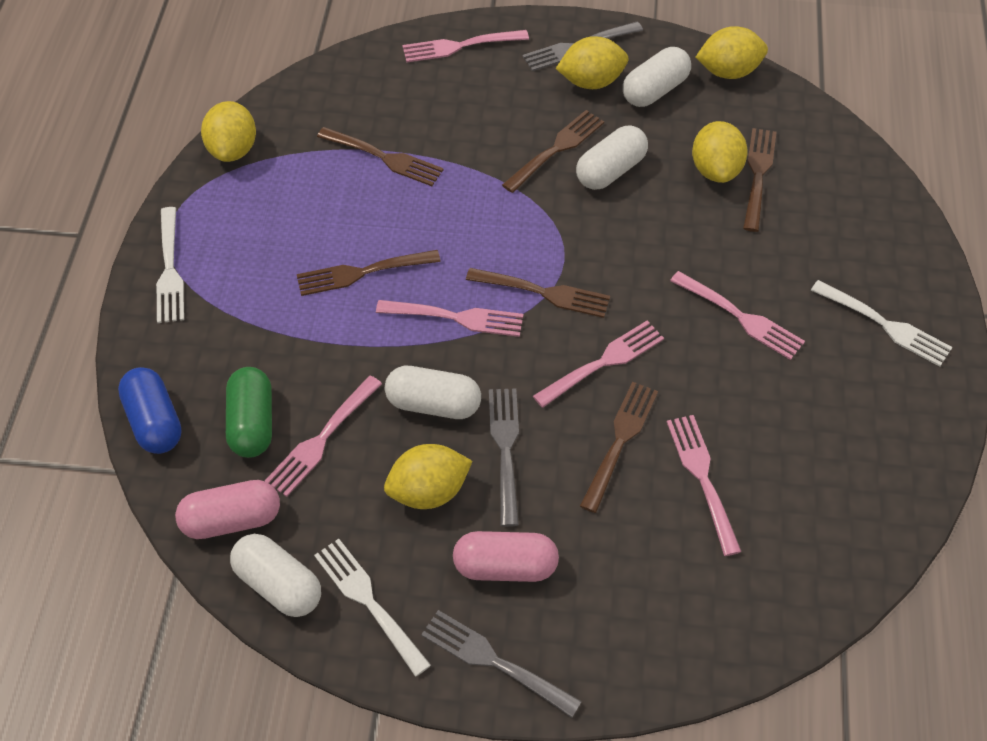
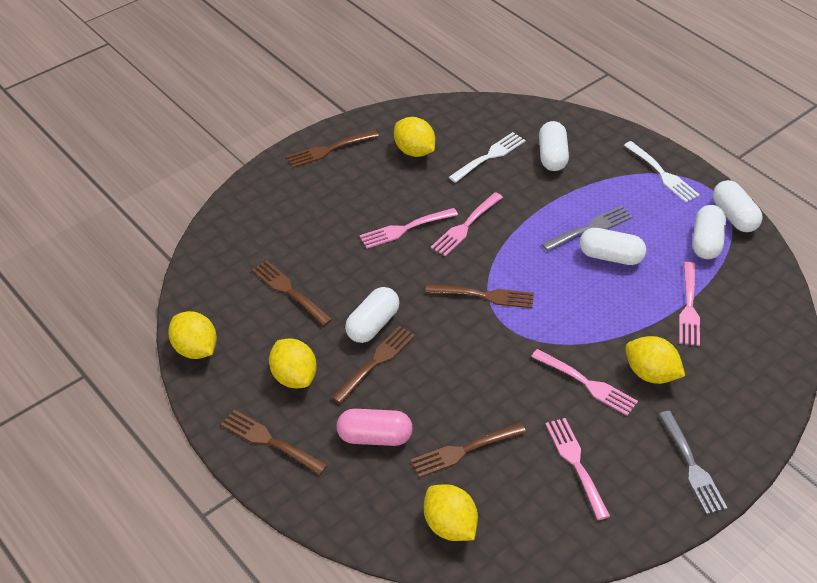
blue capsule: 1 -> 0
green capsule: 1 -> 0
grey fork: 3 -> 2
pink capsule: 2 -> 1
pink fork: 6 -> 5
white capsule: 4 -> 5
white fork: 3 -> 2

